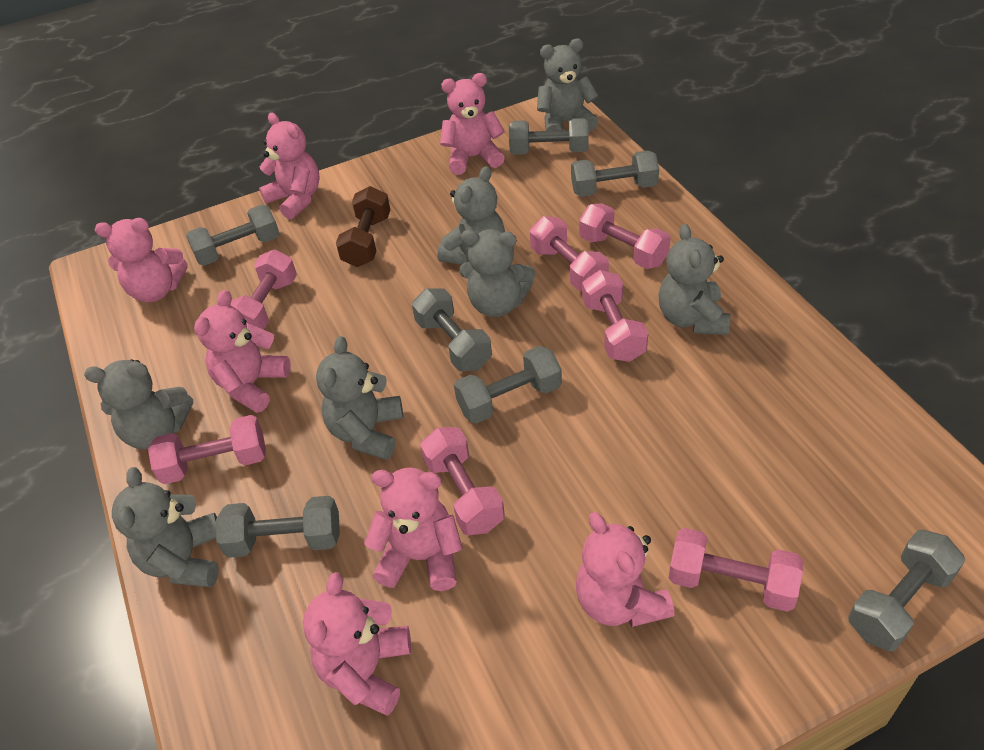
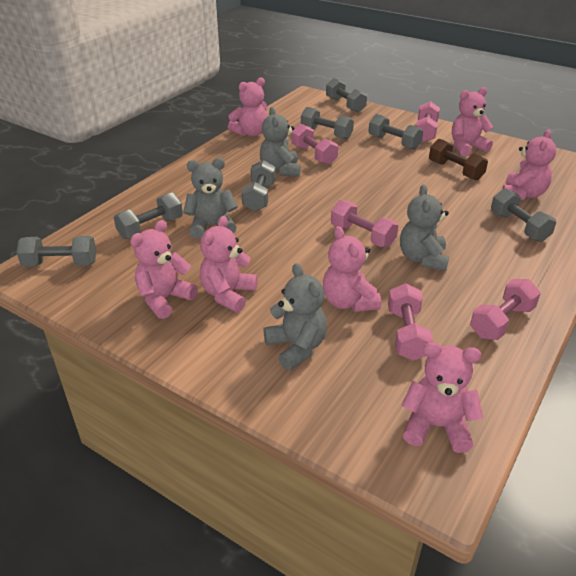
grey teddy bear: 7 -> 4
pink dumbbell: 7 -> 5

